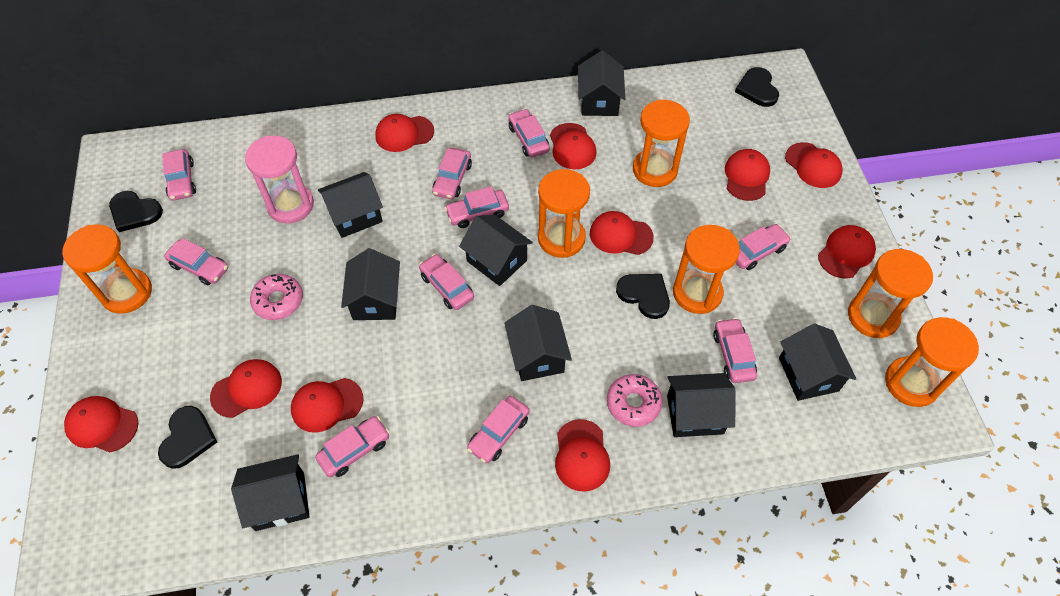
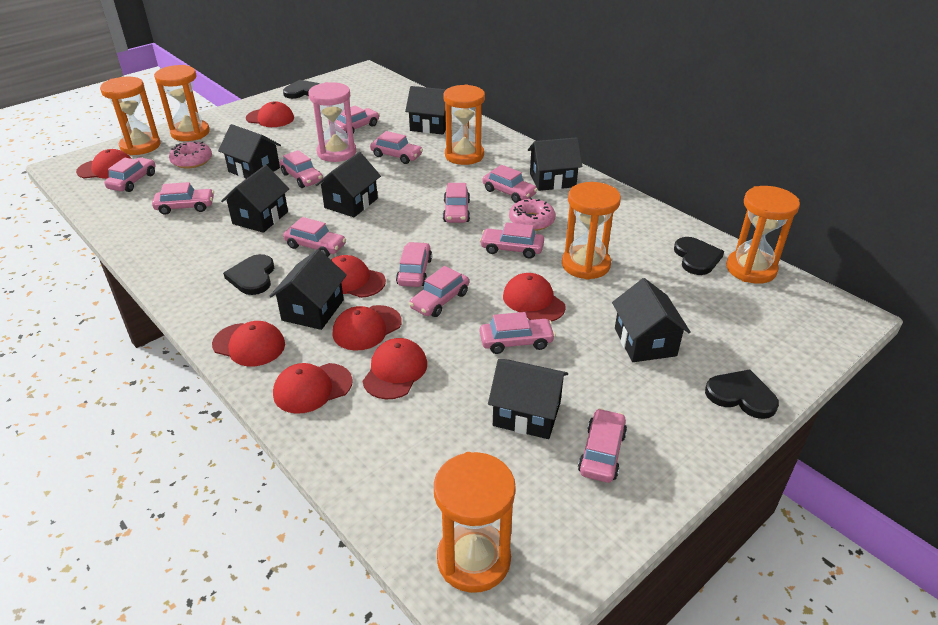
pink car: 10 -> 13
red cap: 10 -> 8

